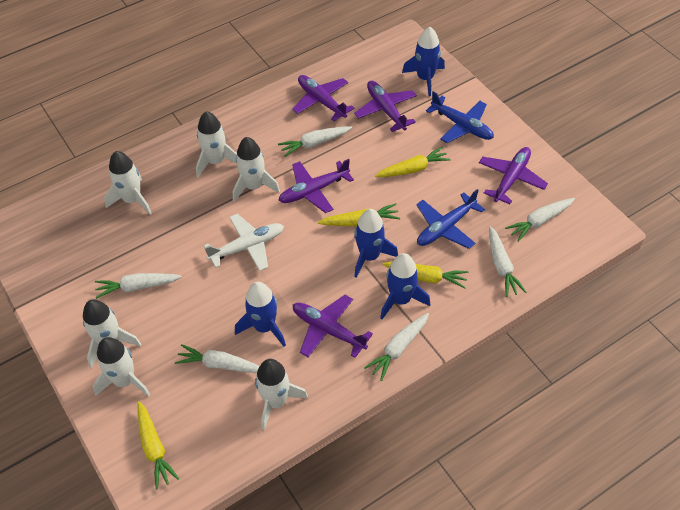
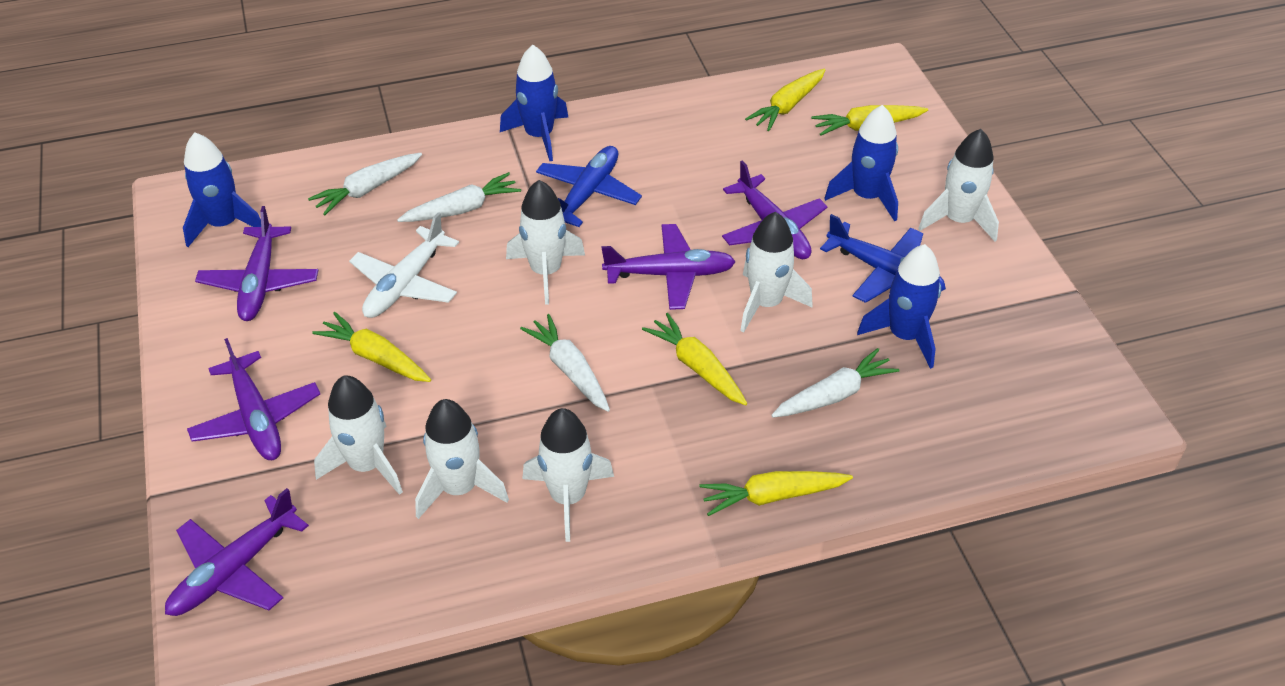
white carrot: 6 -> 4
yellow carrot: 4 -> 5

